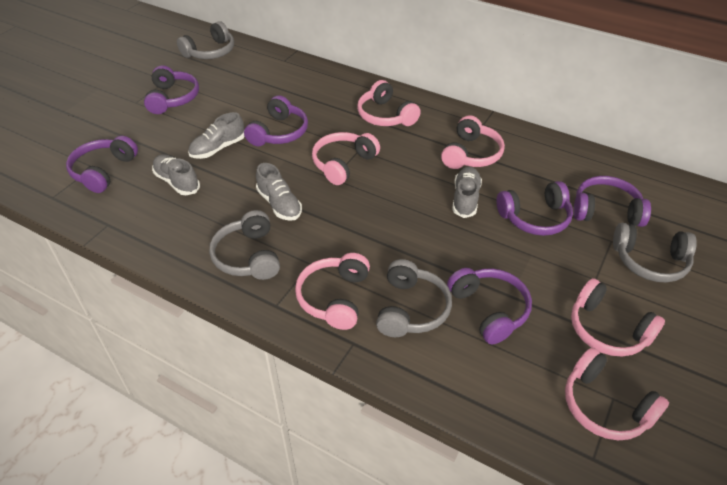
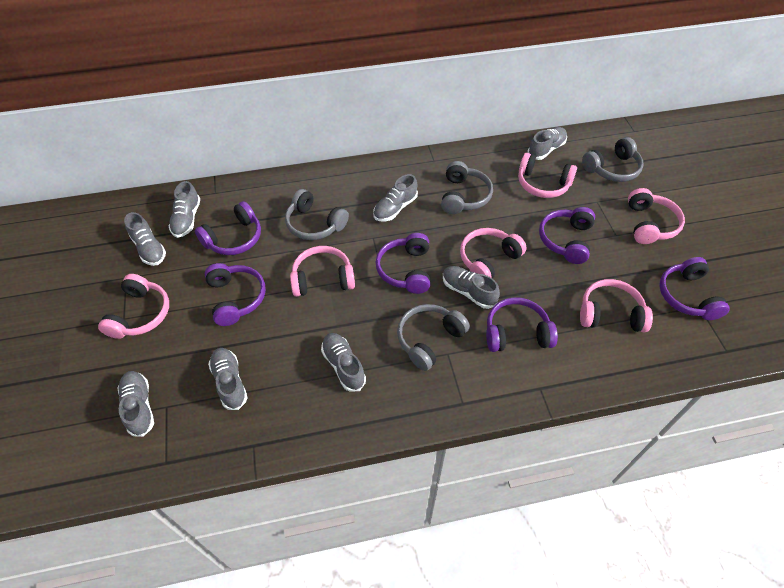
grey shoe: 4 -> 8

